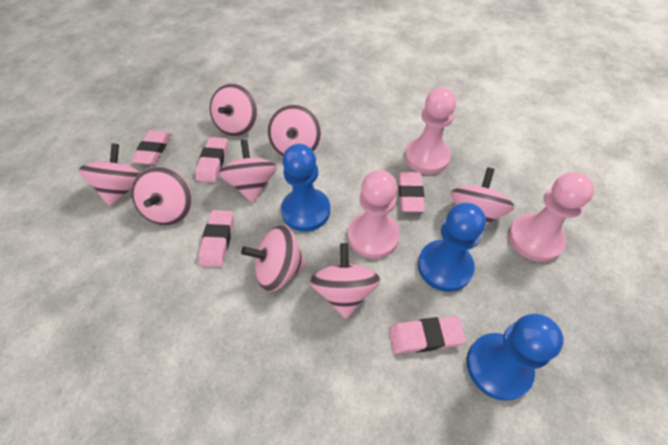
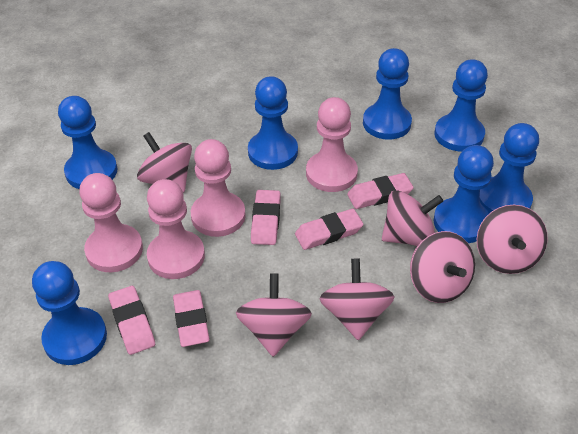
blue pawn: 3 -> 7
pink pawn: 3 -> 4
pink spinning top: 8 -> 6

